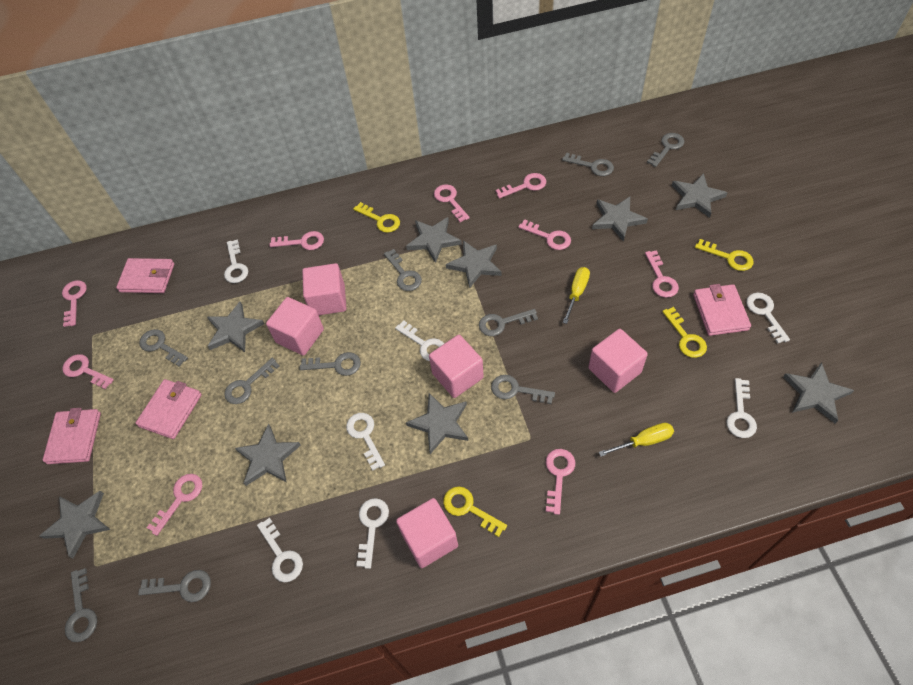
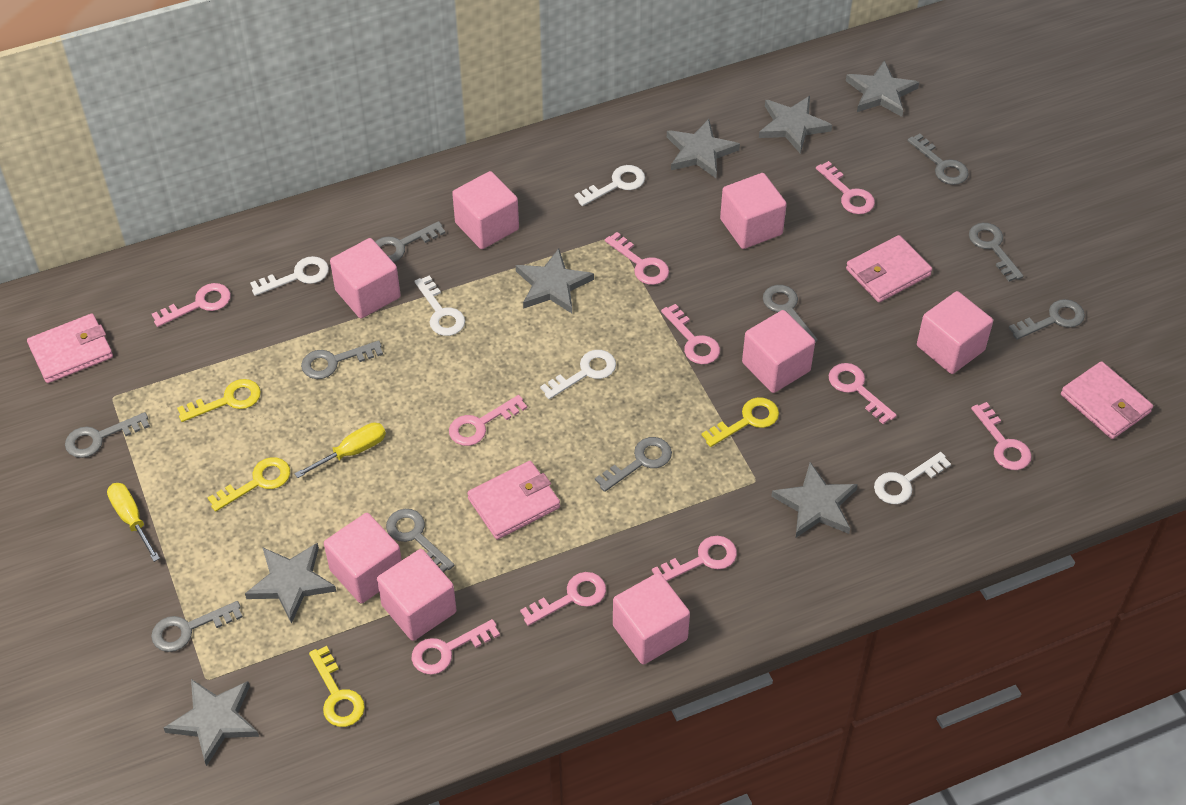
grey star: 9 -> 7
pink cube: 5 -> 8
pink key: 9 -> 10
white key: 7 -> 5

